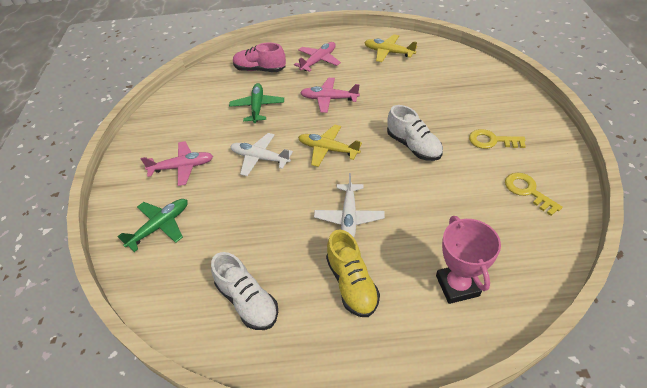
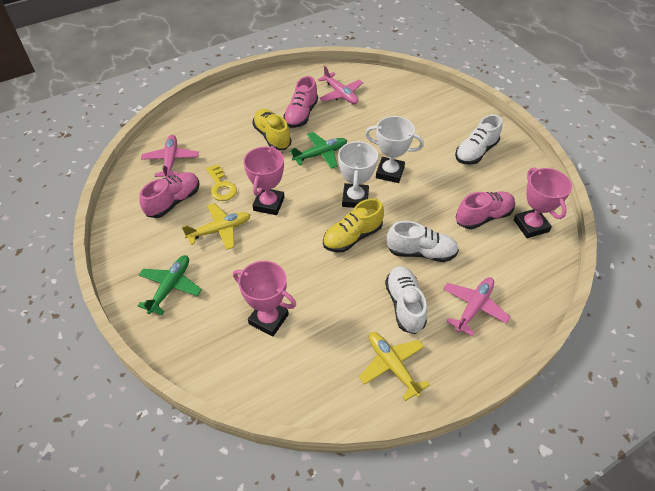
pink shoe: 1 -> 3
pink trophy: 1 -> 3
white plane: 2 -> 0
white shoe: 2 -> 3
white trophy: 0 -> 2
yellow key: 2 -> 1
yellow shoe: 1 -> 2

